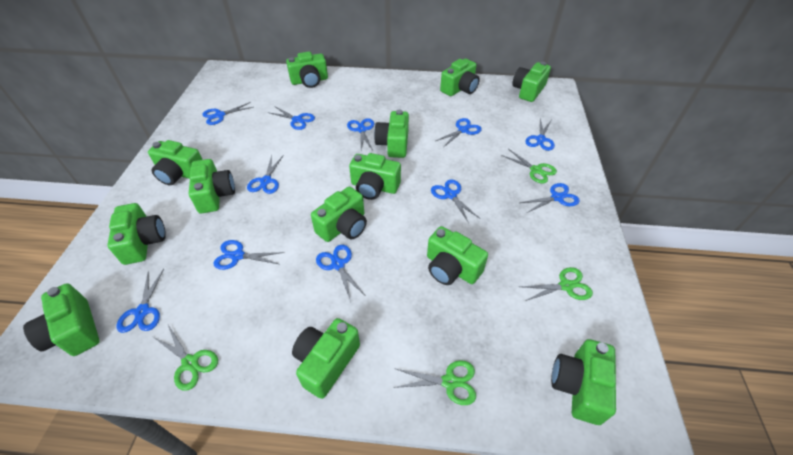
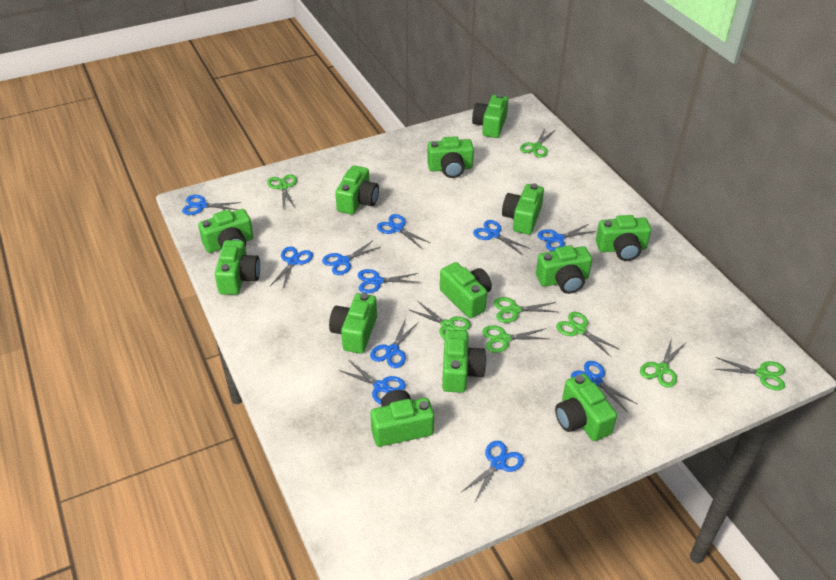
green scissors: 4 -> 8

